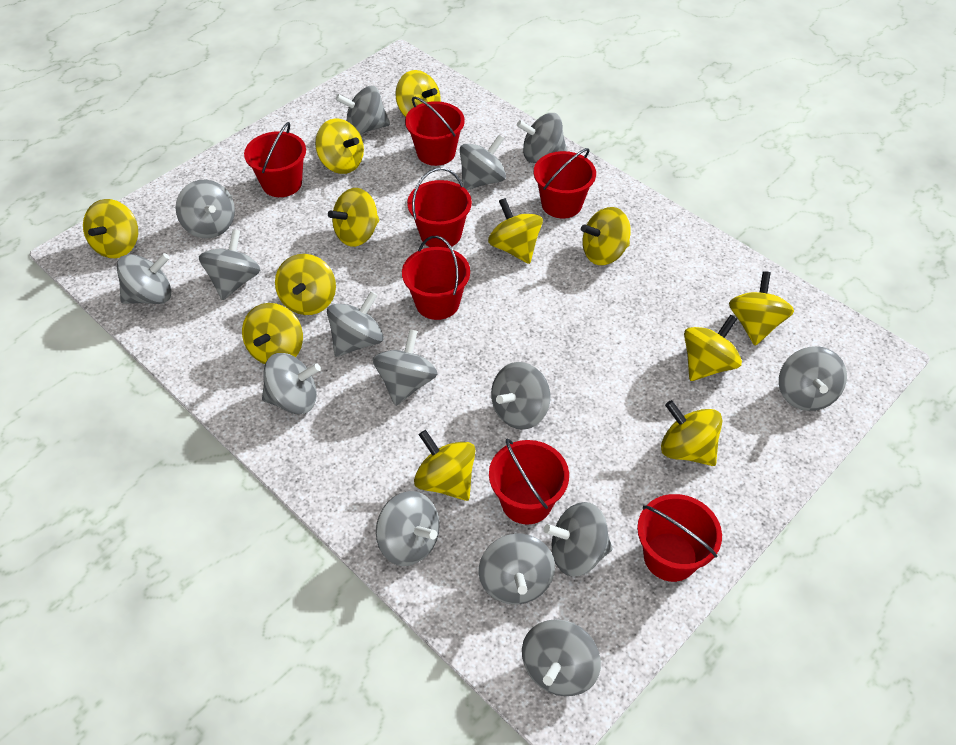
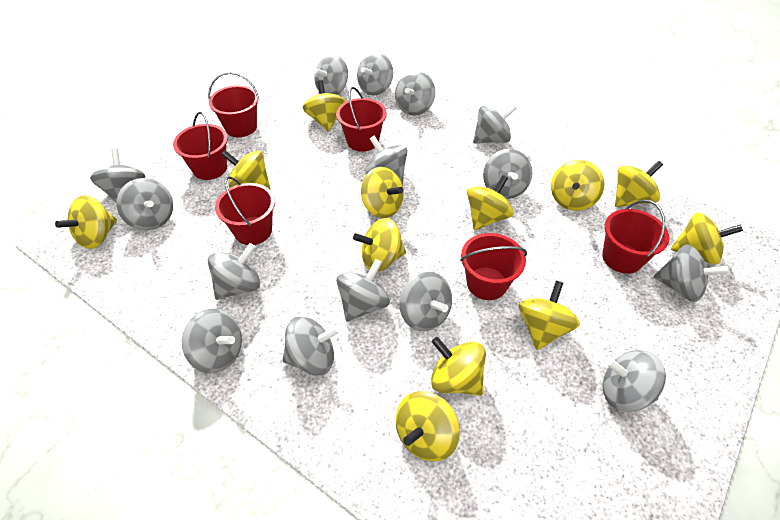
red bucket: 7 -> 6

